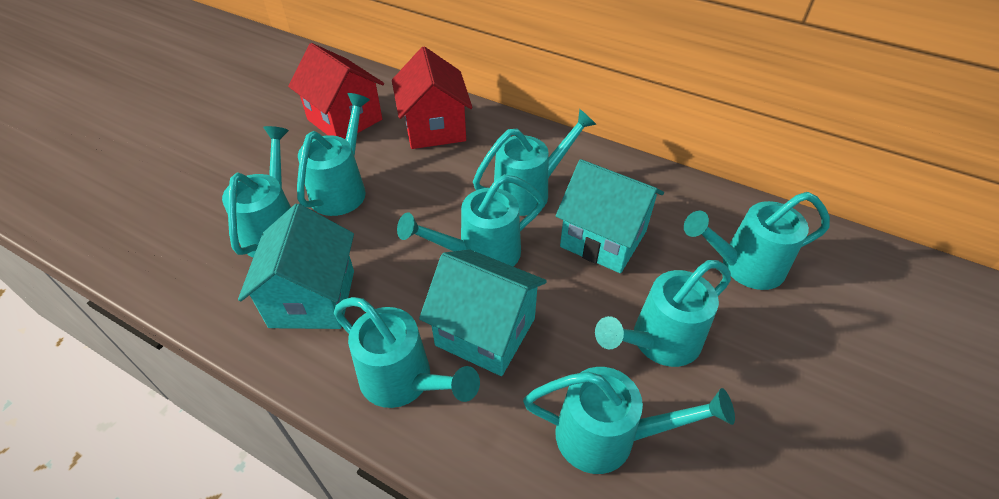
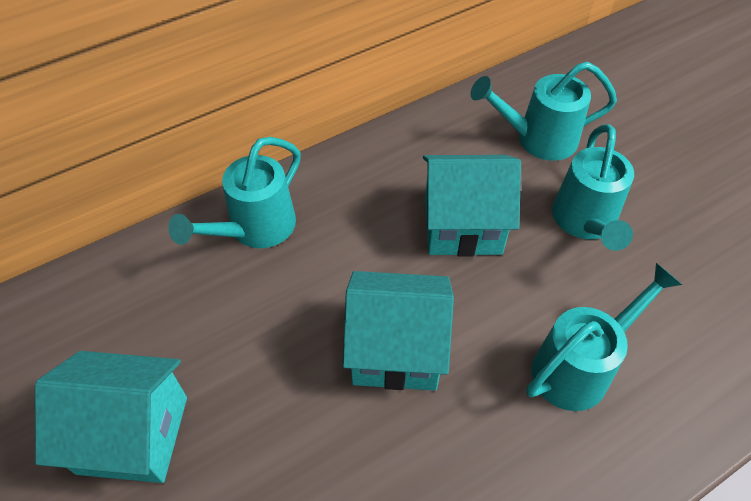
red house: 2 -> 0
turquoise watering can: 8 -> 4

